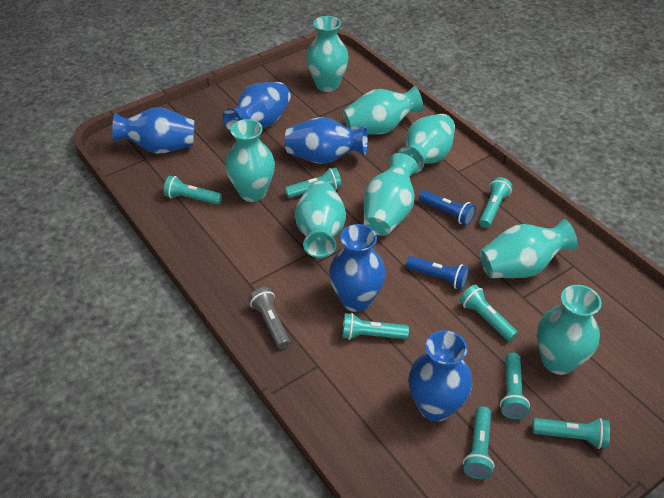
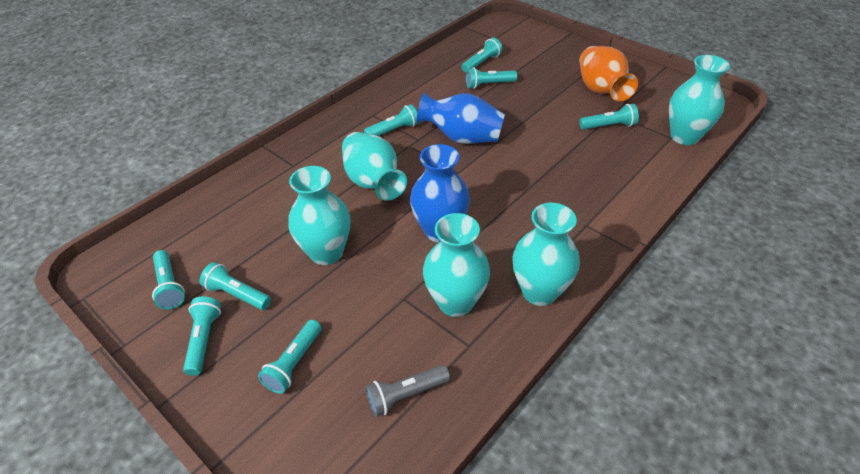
blue flashlight: 2 -> 0
blue vase: 5 -> 2
orange vase: 0 -> 1
turquoise vase: 8 -> 5

